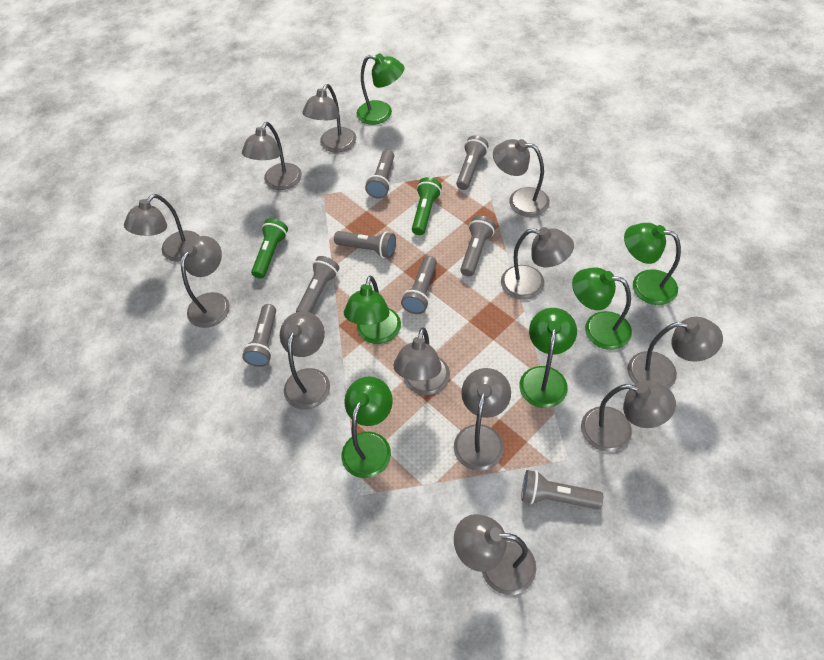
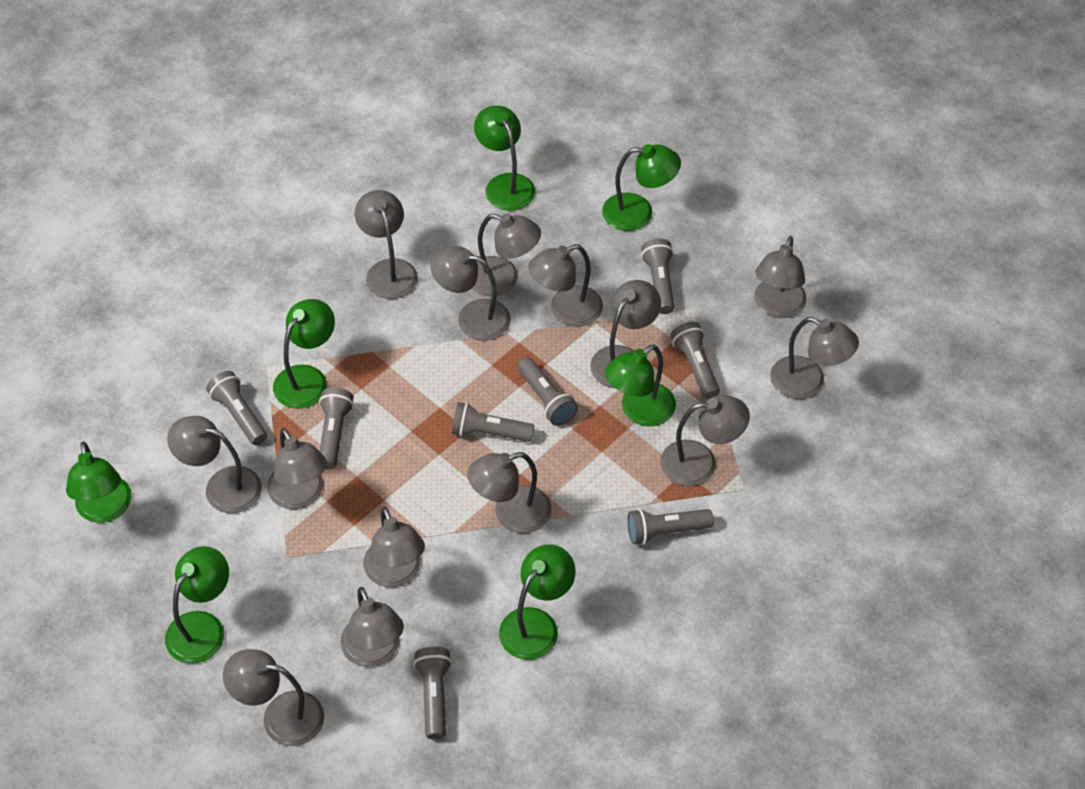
green flashlight: 2 -> 0
green lamp: 6 -> 7
grey lamp: 12 -> 14

